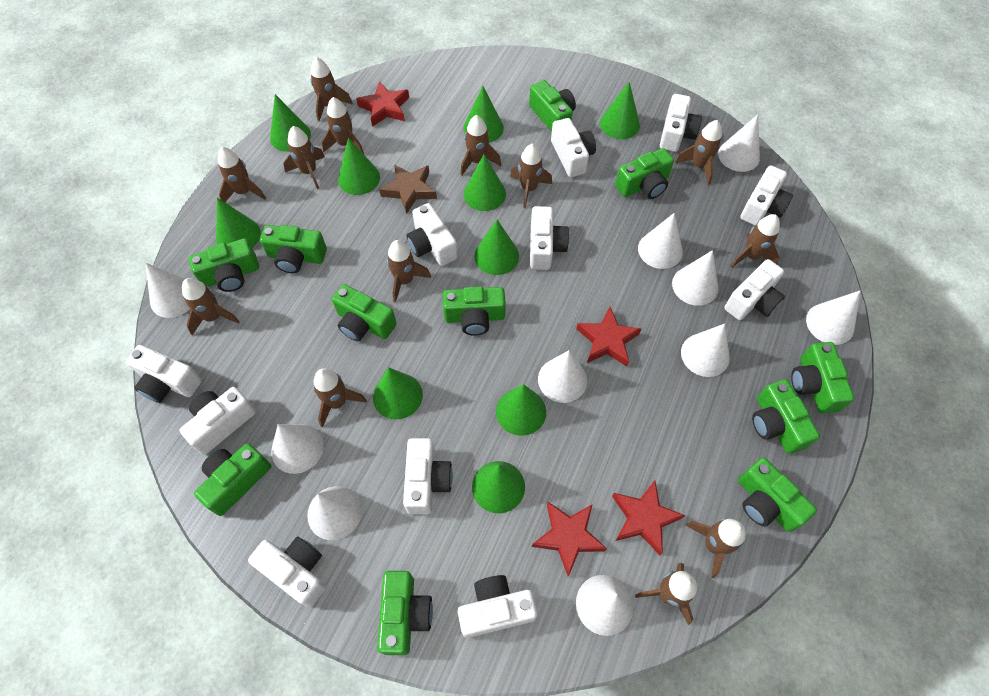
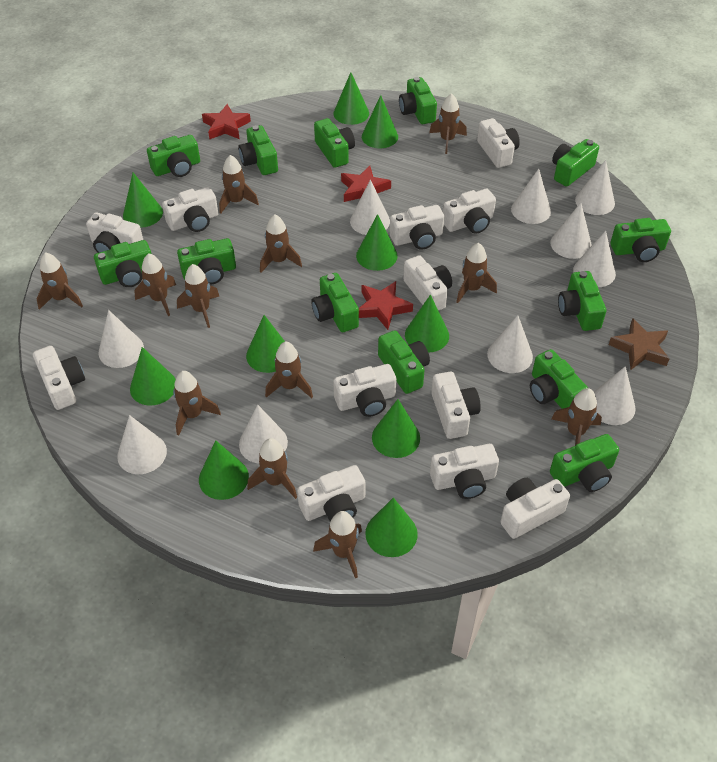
brown rocket: 13 -> 12
green camera: 11 -> 13
red star: 4 -> 3
white camera: 11 -> 12

